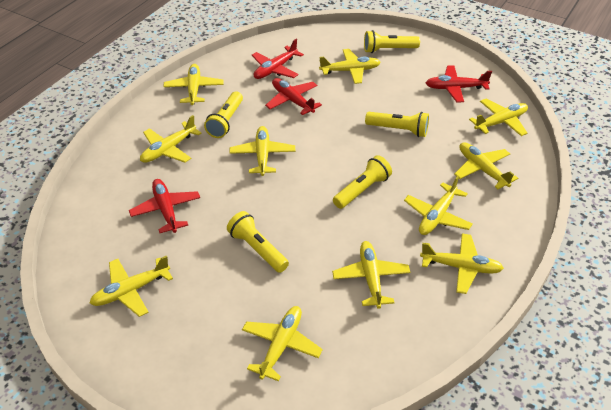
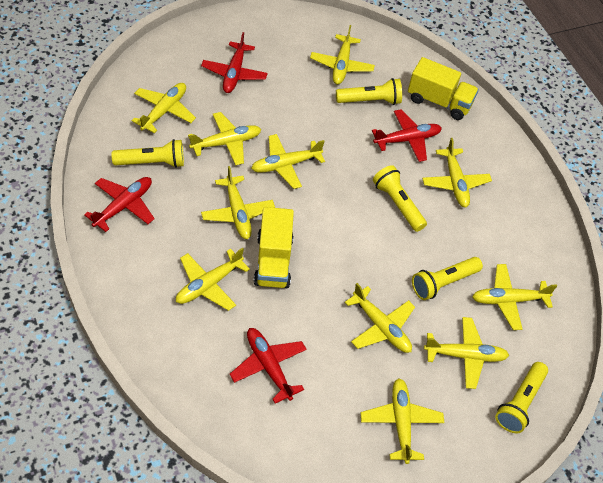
yellow truck: 0 -> 2

